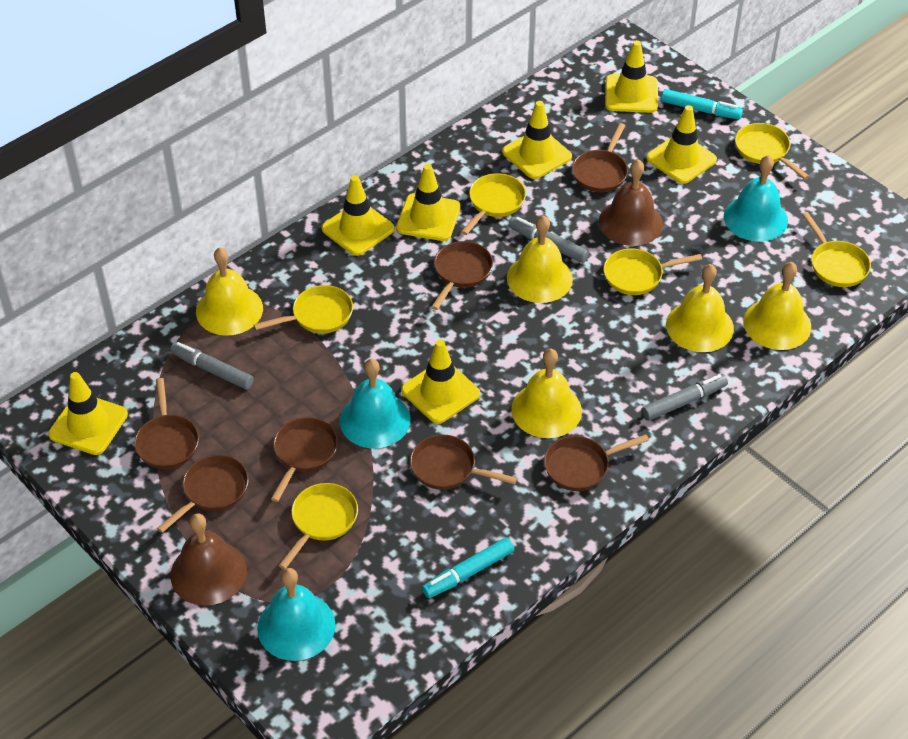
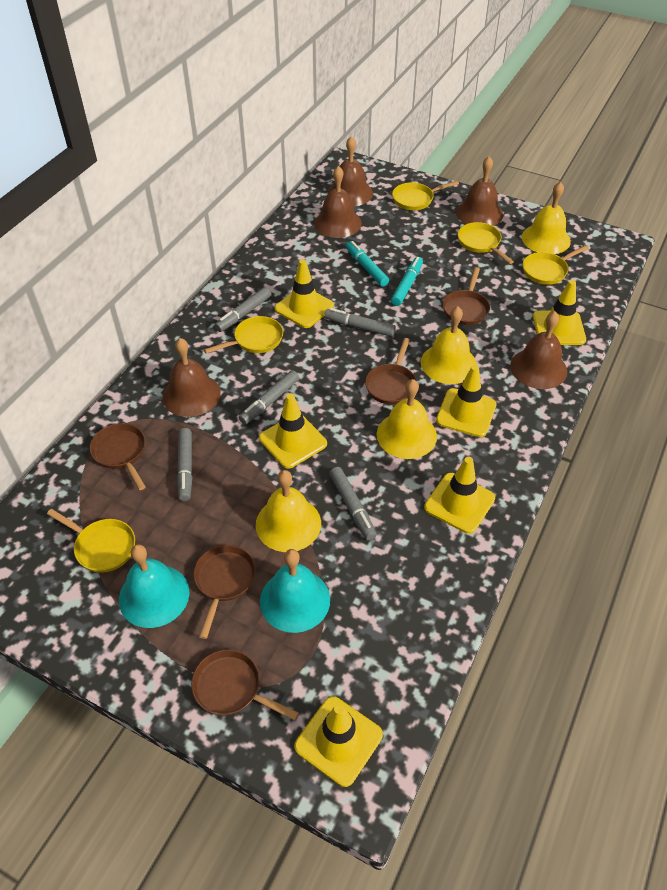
brown bell: 2 -> 5
brown pan: 7 -> 5
grey marker: 3 -> 5
turquoise bell: 3 -> 2
yellow bell: 5 -> 4
yellow pan: 6 -> 5
yellow traffic cone: 7 -> 6

